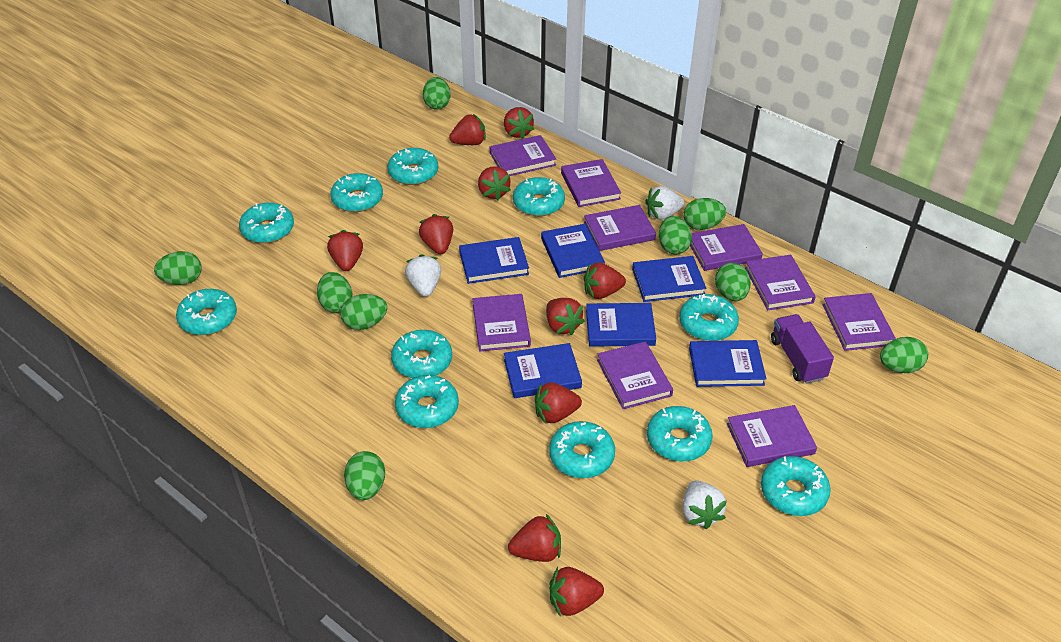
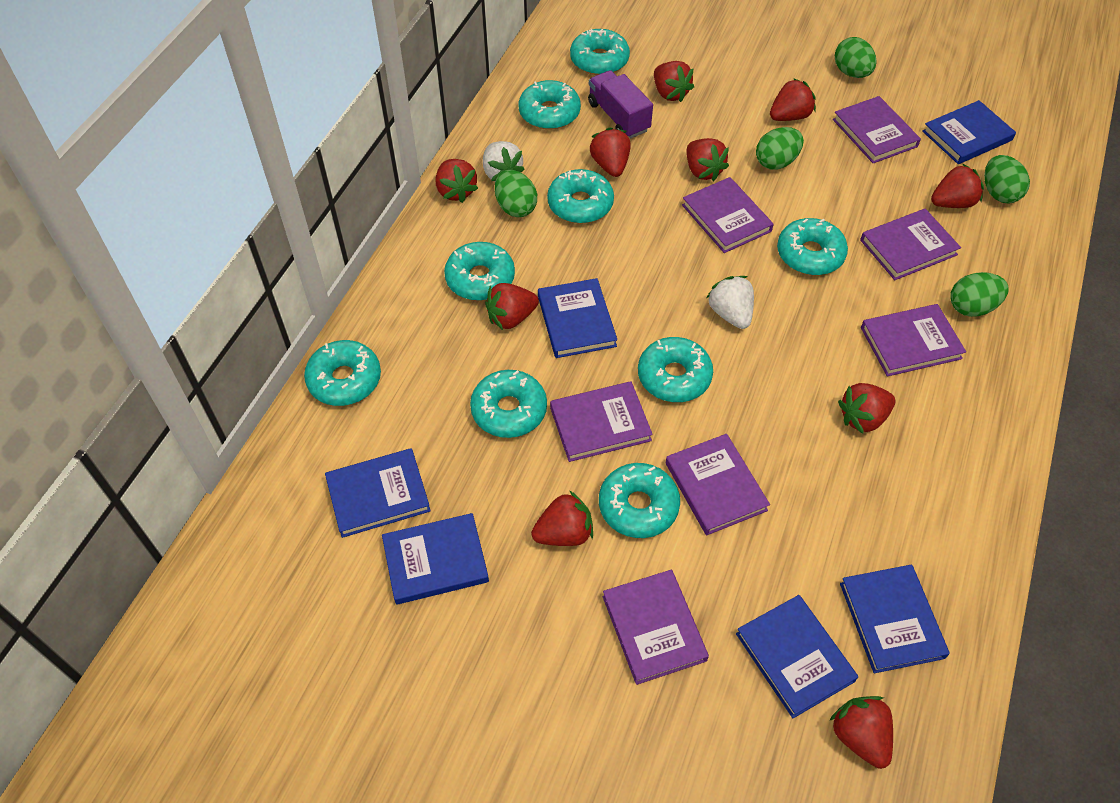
green egg: 9 -> 5
purple book: 9 -> 7
turquoise donut: 11 -> 9
white strawberry: 3 -> 2

